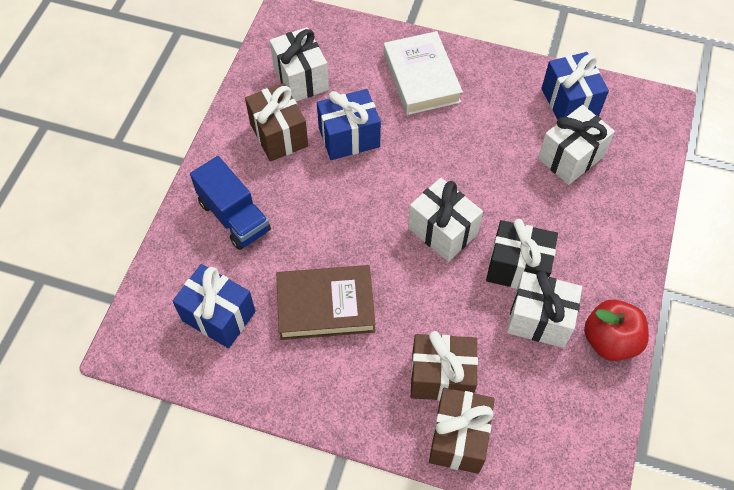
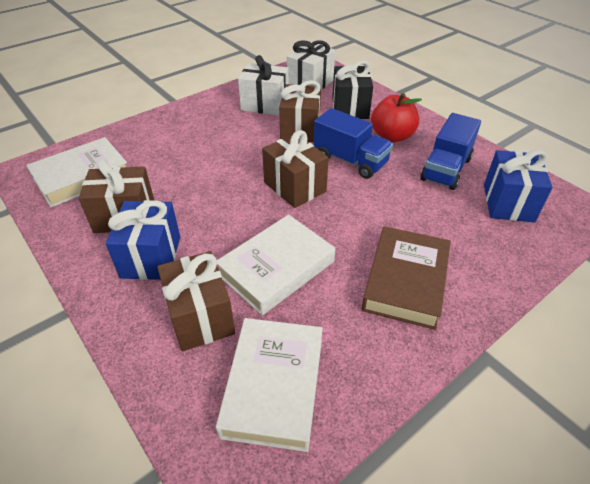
blue gift: 3 -> 2
blue truck: 1 -> 2
brown gift: 3 -> 4
white book: 1 -> 3
white gift: 4 -> 2

